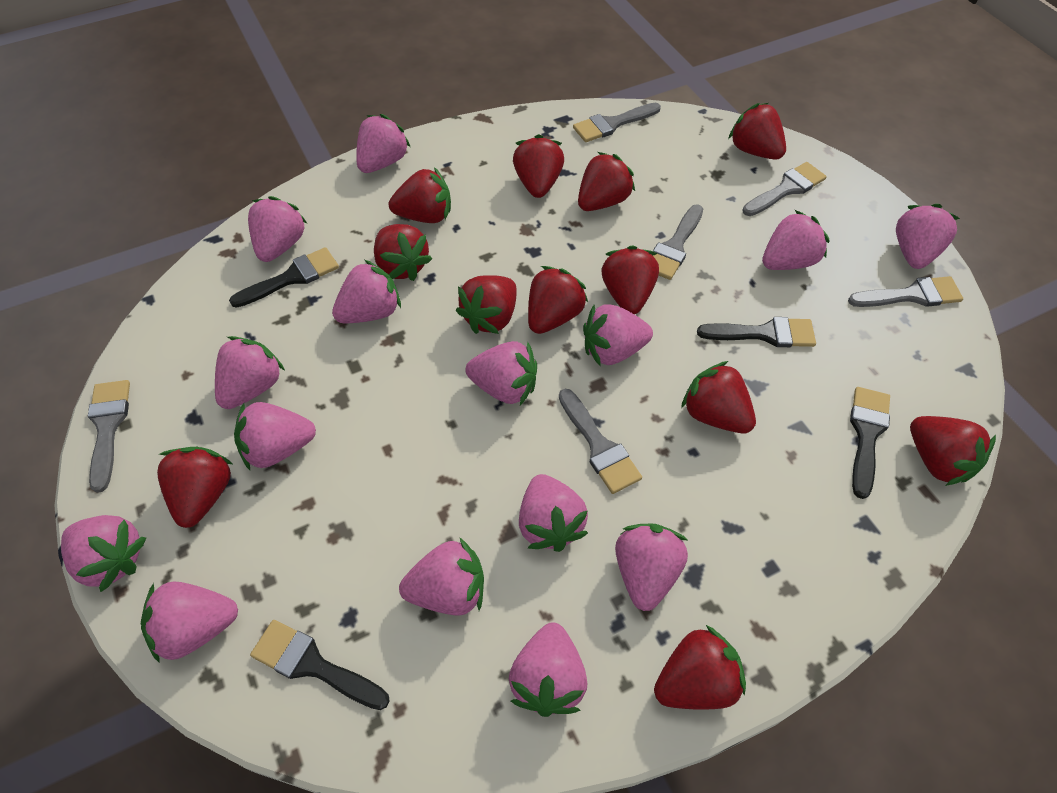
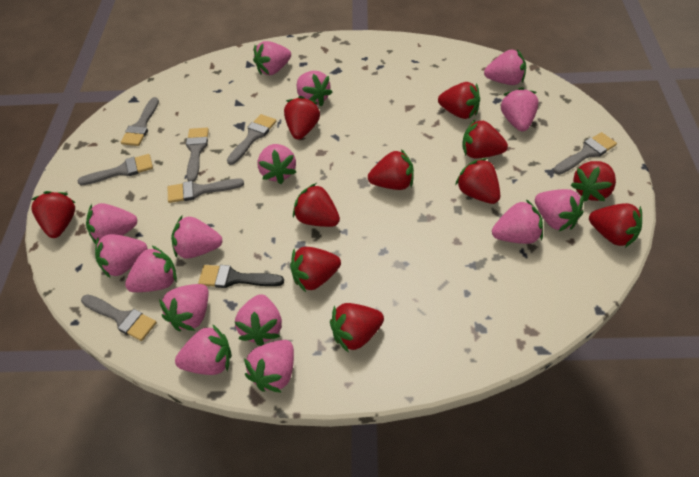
black brush: 4 -> 1
grey brush: 6 -> 7
red strawberry: 12 -> 11

